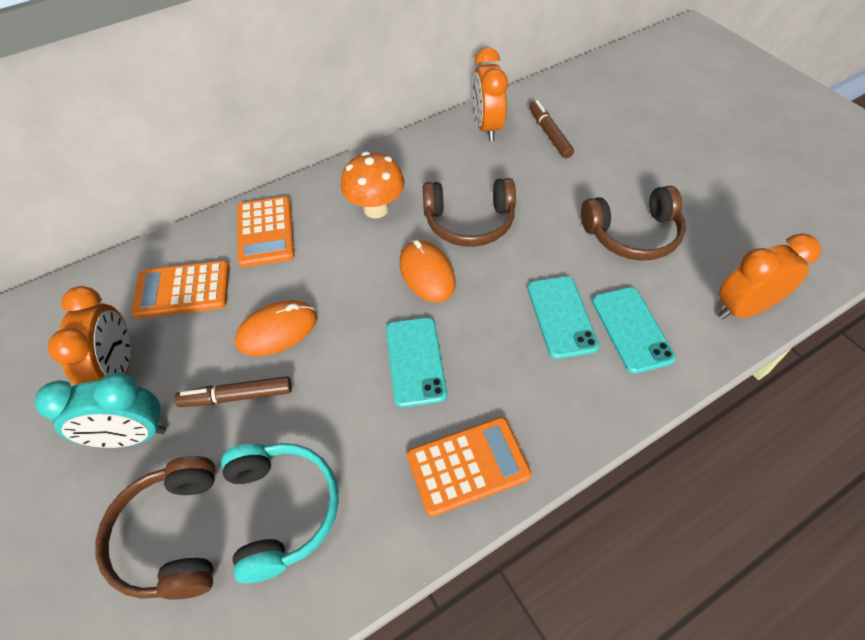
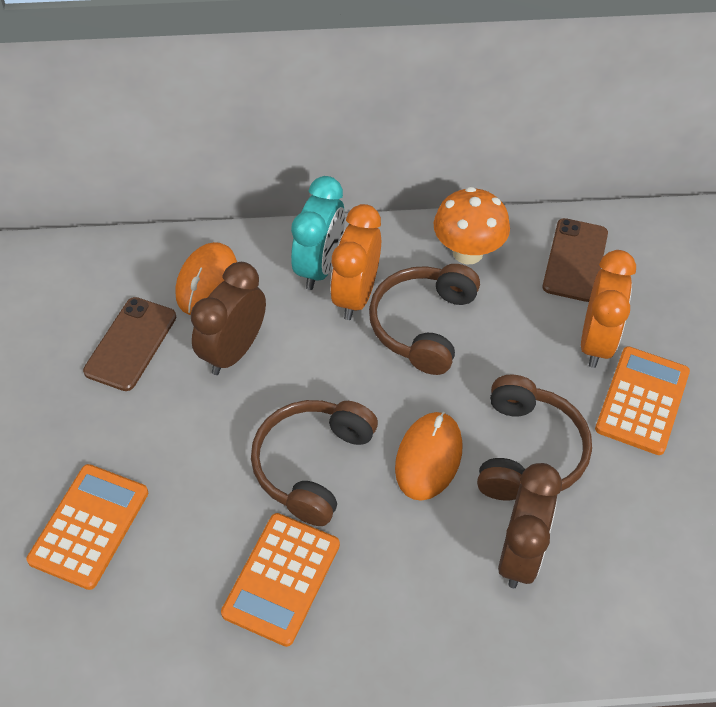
brown clock: 0 -> 2
brown marker: 2 -> 0
brown phone: 0 -> 2
orange clock: 3 -> 2
turquoise headphones: 1 -> 0
turquoise phone: 3 -> 0

